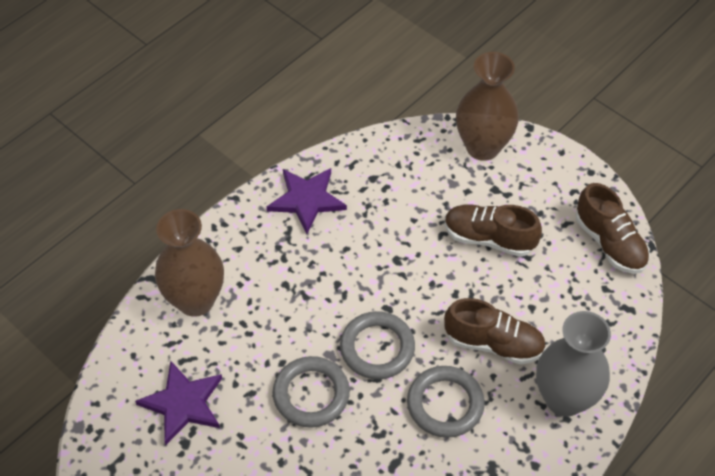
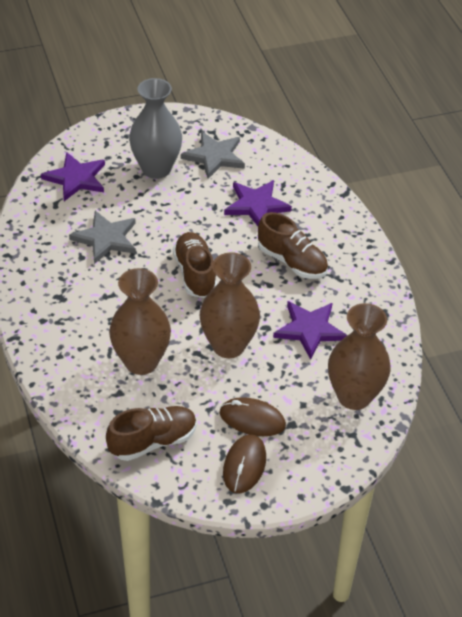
brown mouse: 0 -> 2
brown vase: 2 -> 3
grey ring: 3 -> 0
grey star: 0 -> 2
purple star: 2 -> 3

